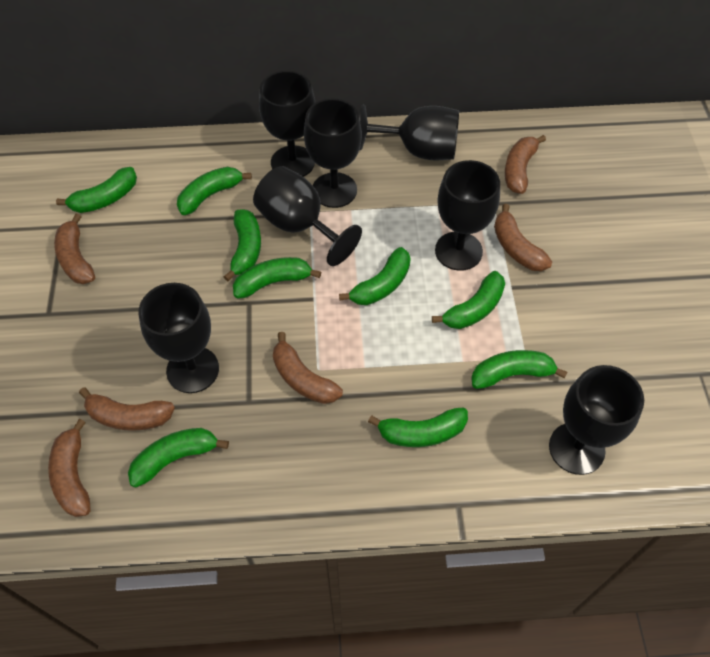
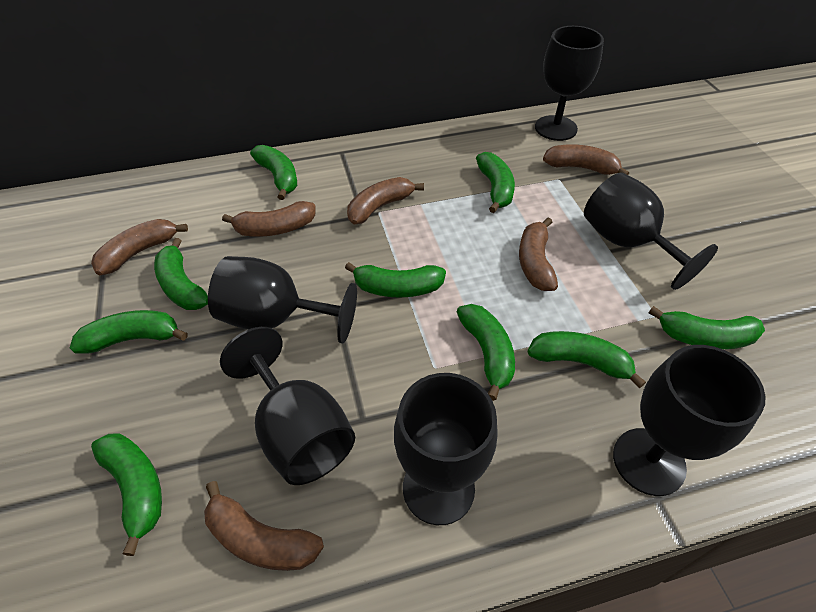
black goblet: 7 -> 6

